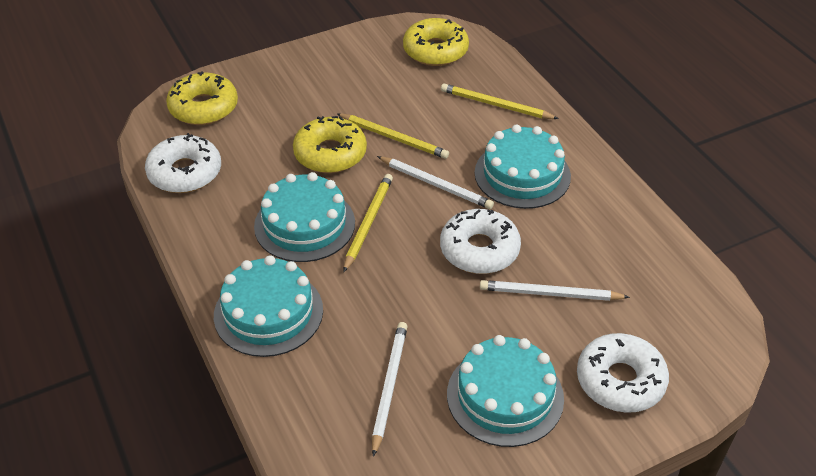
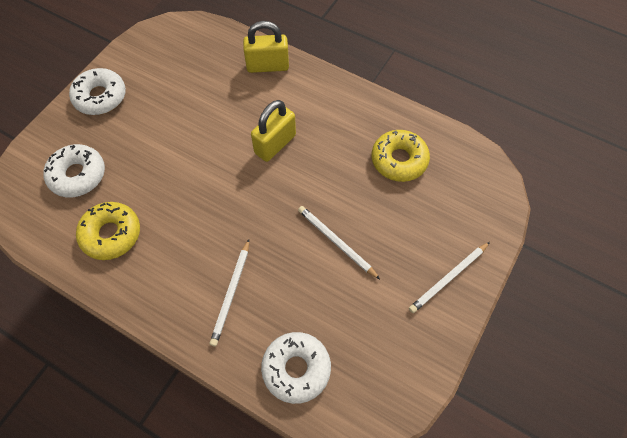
turquoise cake: 4 -> 0
yellow donut: 3 -> 2
yellow padlock: 0 -> 2
yellow pencil: 3 -> 0

